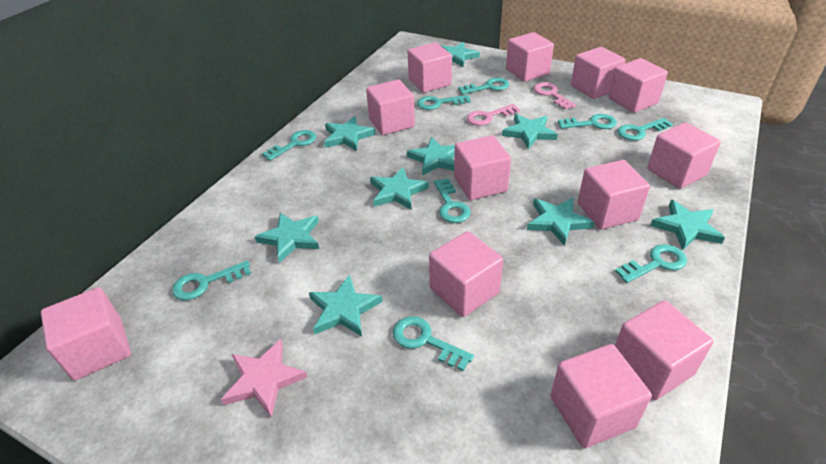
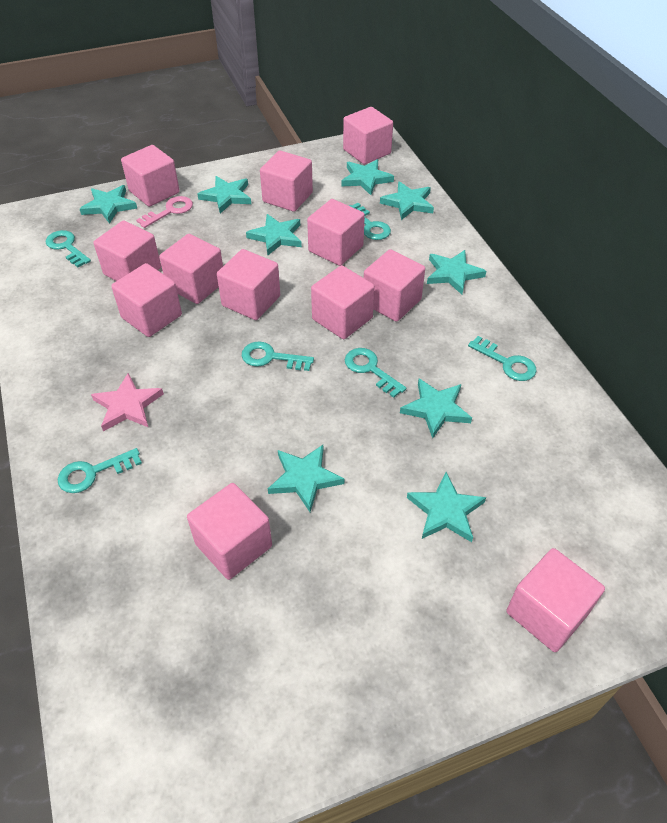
pink key: 2 -> 1
turquoise key: 9 -> 6

